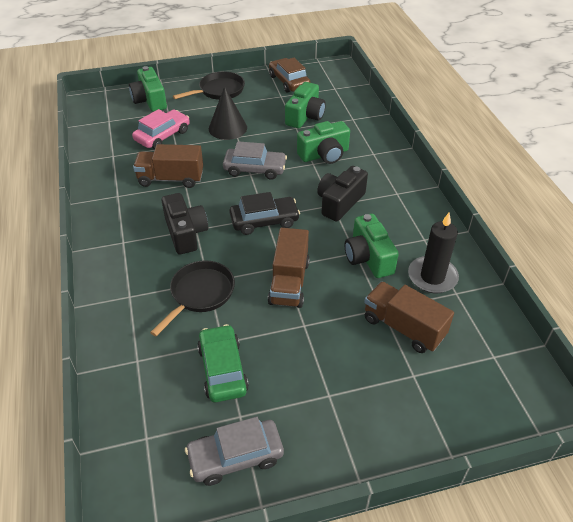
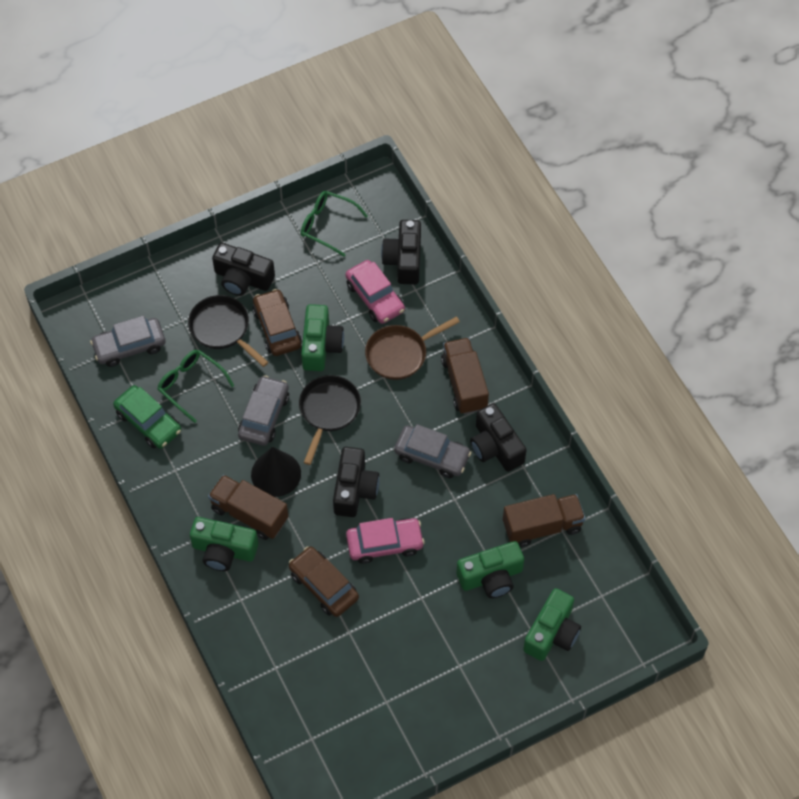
black camera: 2 -> 4
black candle: 1 -> 0
black car: 1 -> 0
brown car: 1 -> 2
brown pan: 0 -> 1
green glasses: 0 -> 2
grey car: 2 -> 3
pink car: 1 -> 2

